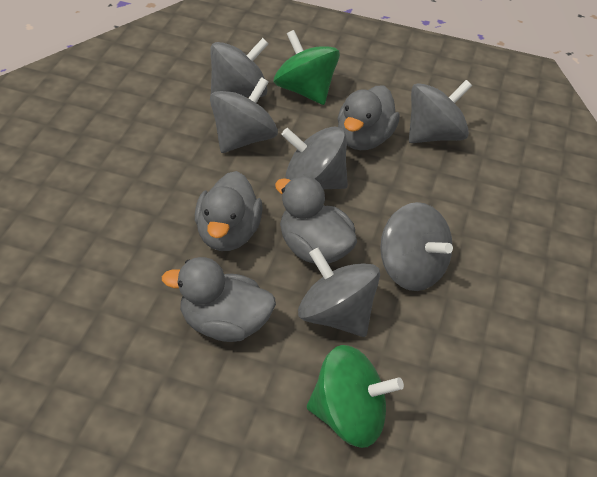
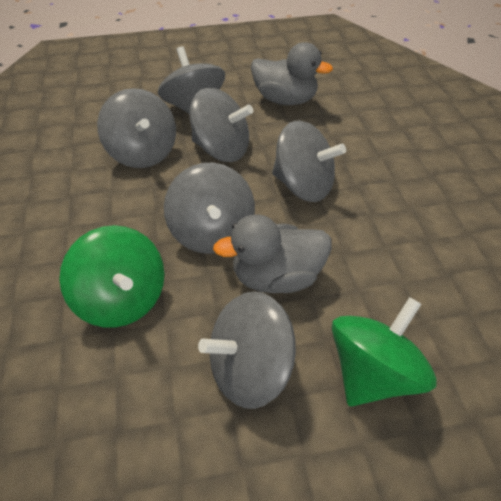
grey duck: 4 -> 2

